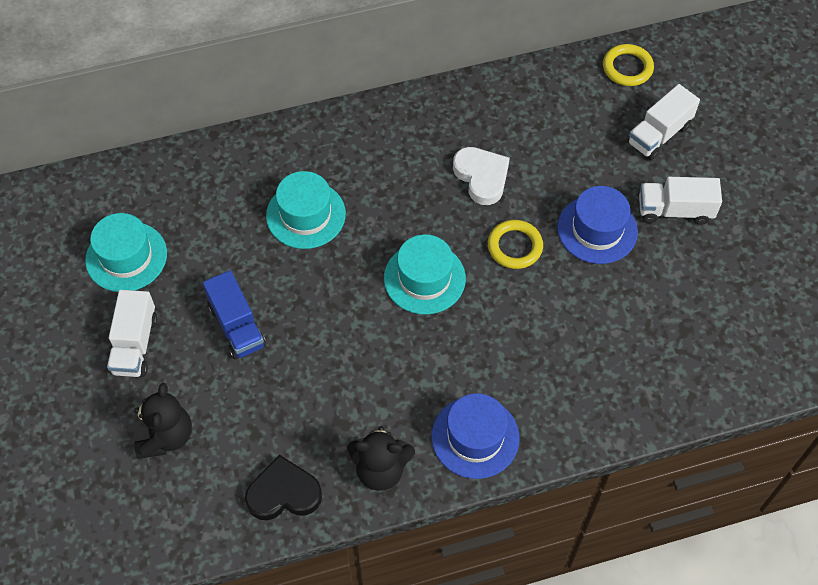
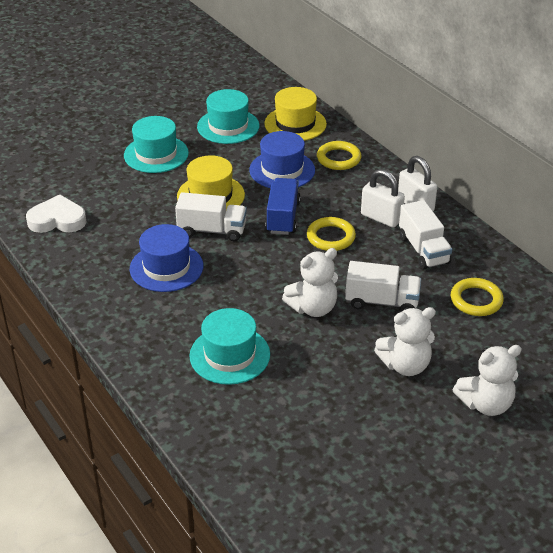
black heart: 1 -> 0
black teddy bear: 2 -> 0
white padlock: 0 -> 2
white teddy bear: 0 -> 3
yellow hat: 0 -> 2
yellow ring: 2 -> 3

